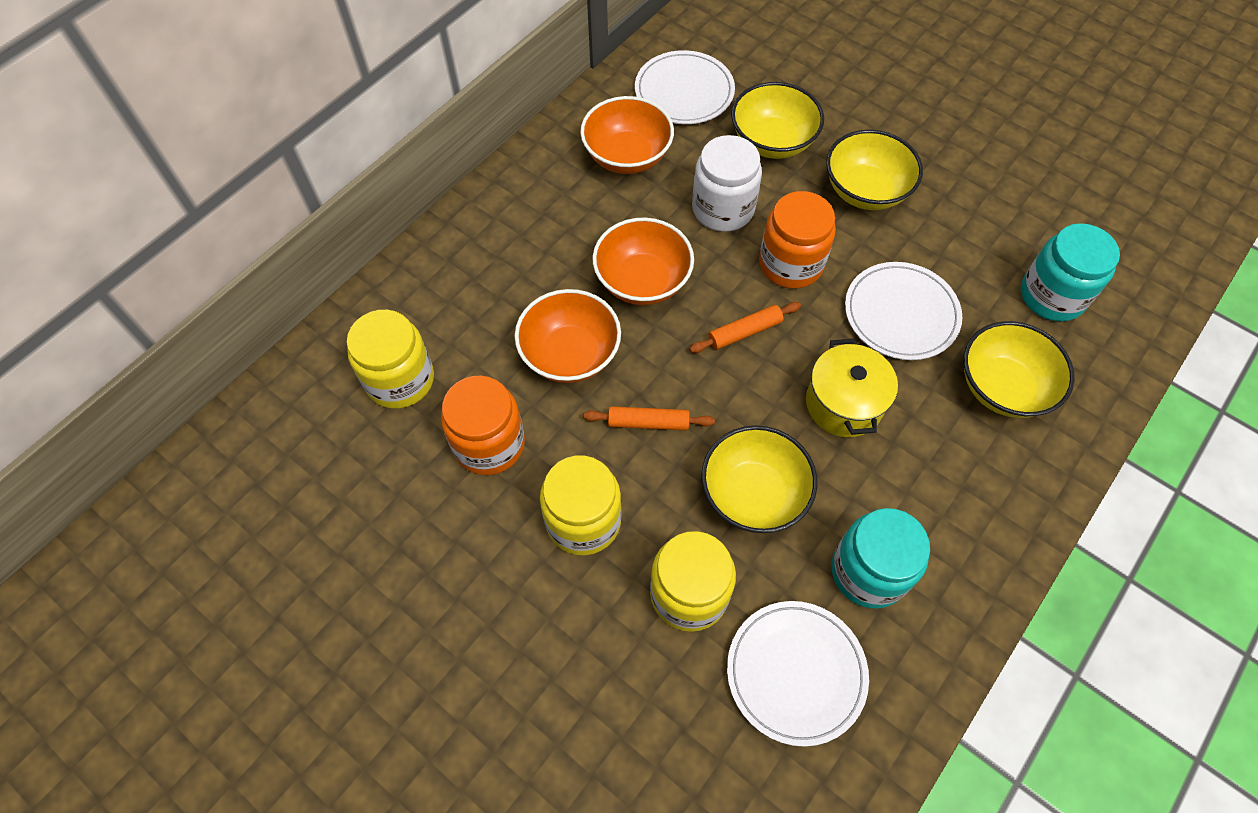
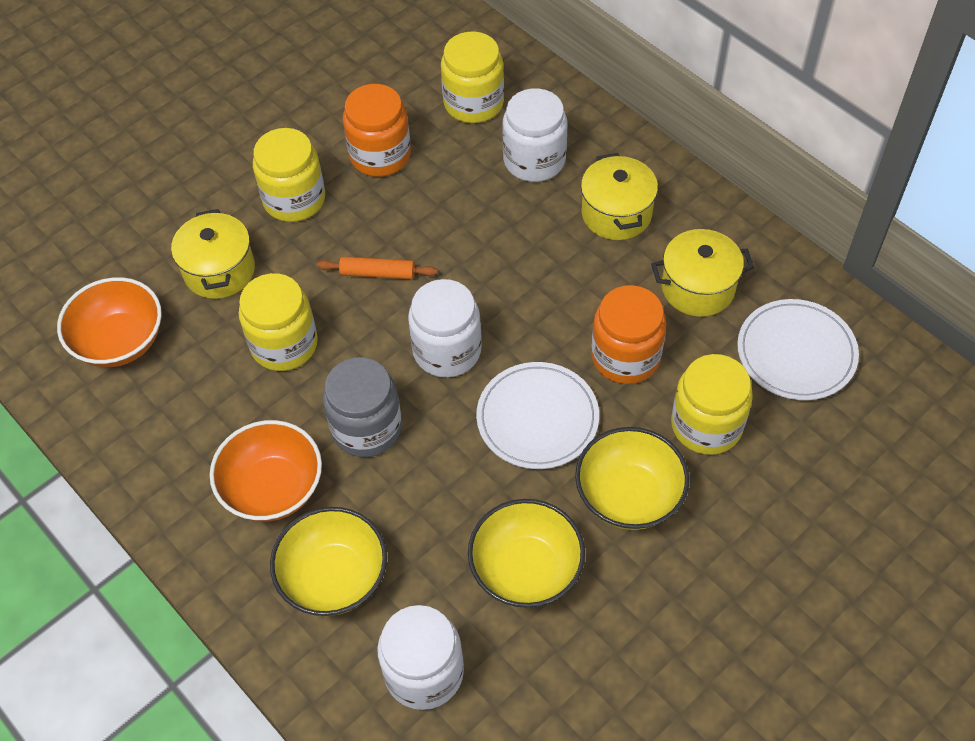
grey jar: 0 -> 1
orange bowl: 3 -> 2
orange rolling pin: 2 -> 1
turquoise jar: 2 -> 0
white jar: 1 -> 3
white plate: 3 -> 2
yellow bowl: 4 -> 3
yellow jar: 3 -> 4
yellow pot: 1 -> 3

